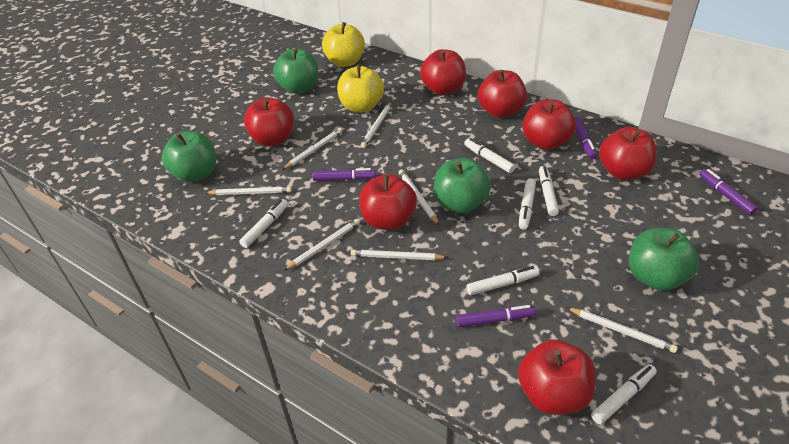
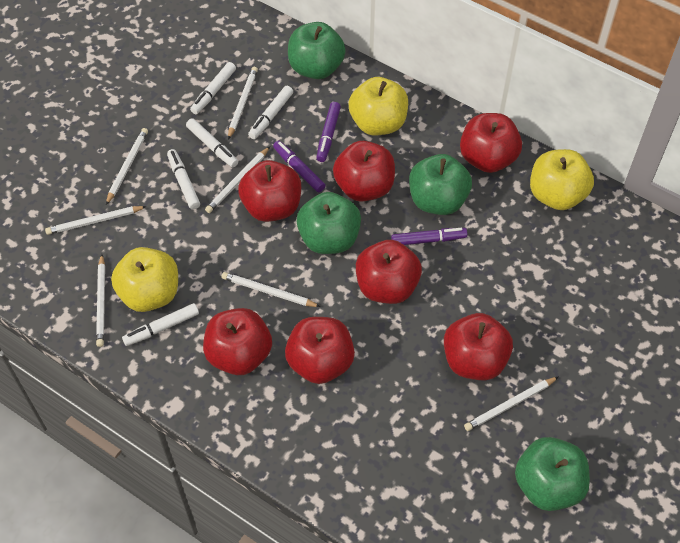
purple marker: 4 -> 3
white marker: 6 -> 5
yellow apple: 2 -> 3

